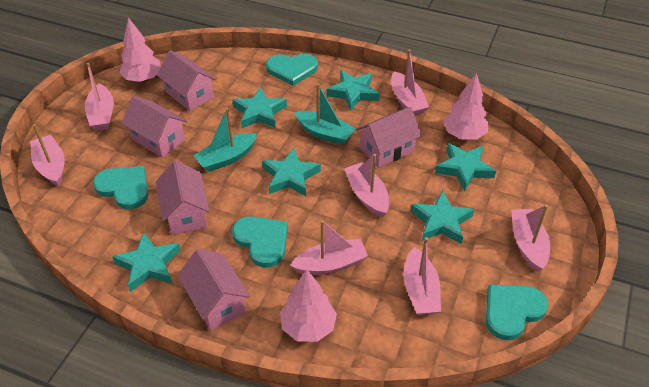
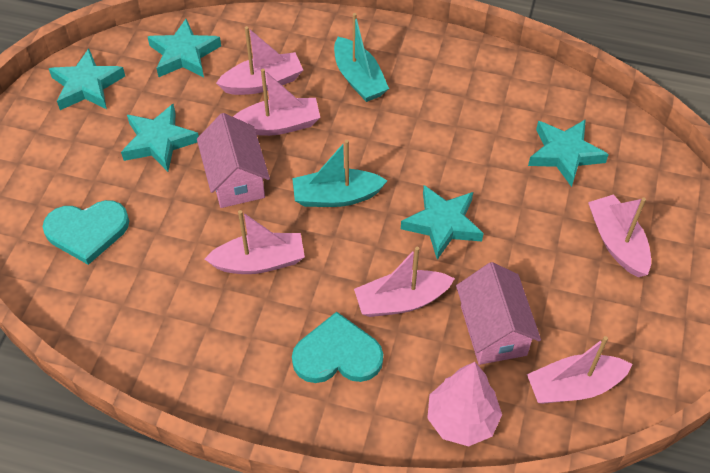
pink boat: 7 -> 6
pink house: 5 -> 2
pink tree: 3 -> 1
turquoise heart: 4 -> 2
turquoise star: 6 -> 5

